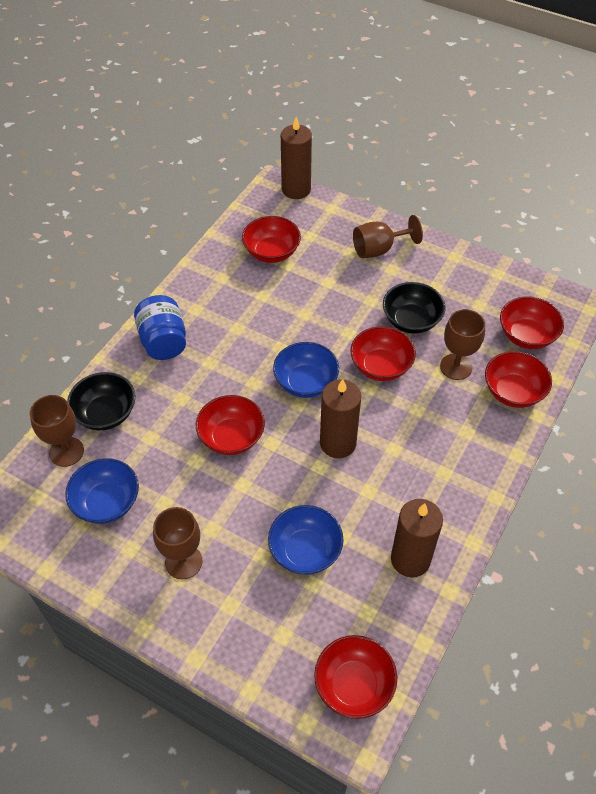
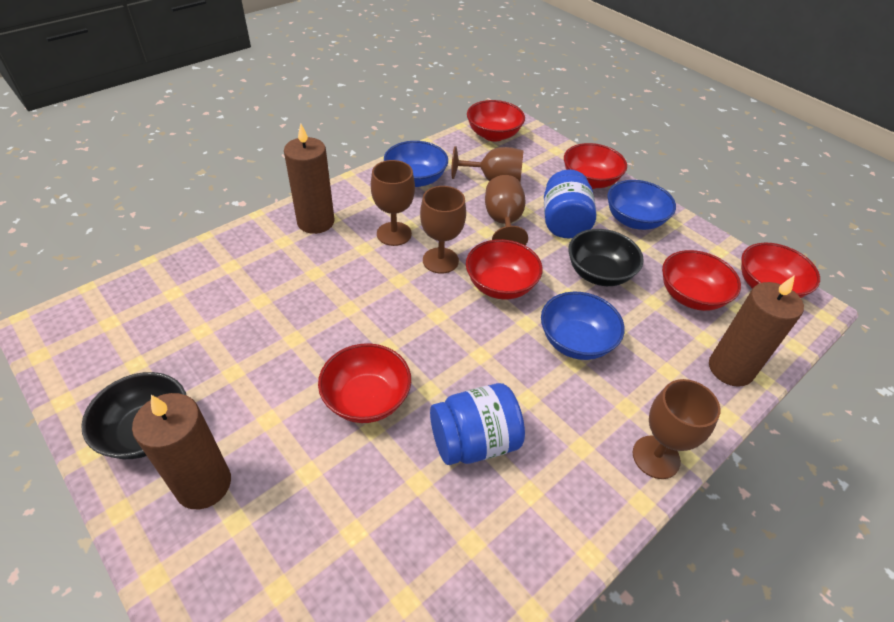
blue jar: 1 -> 2
brown goblet: 4 -> 5

